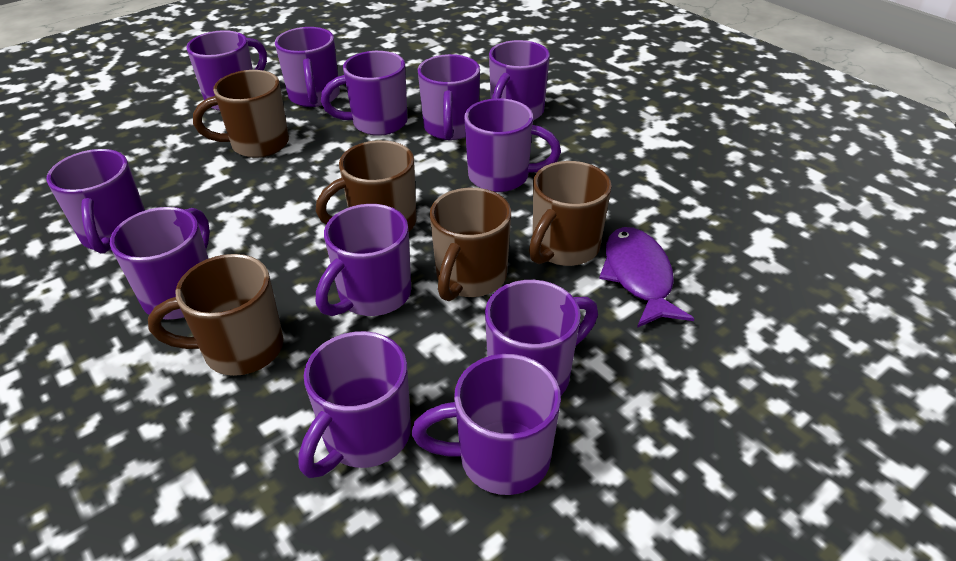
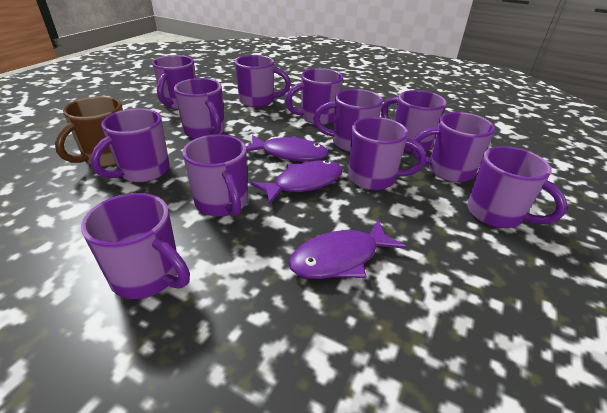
brown mug: 5 -> 1
purple fish: 1 -> 3

